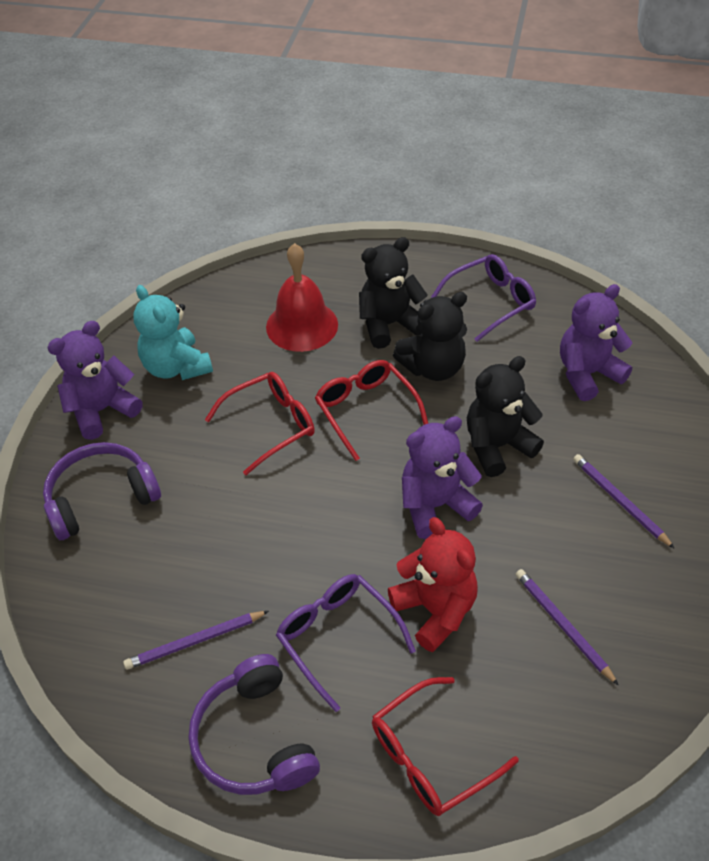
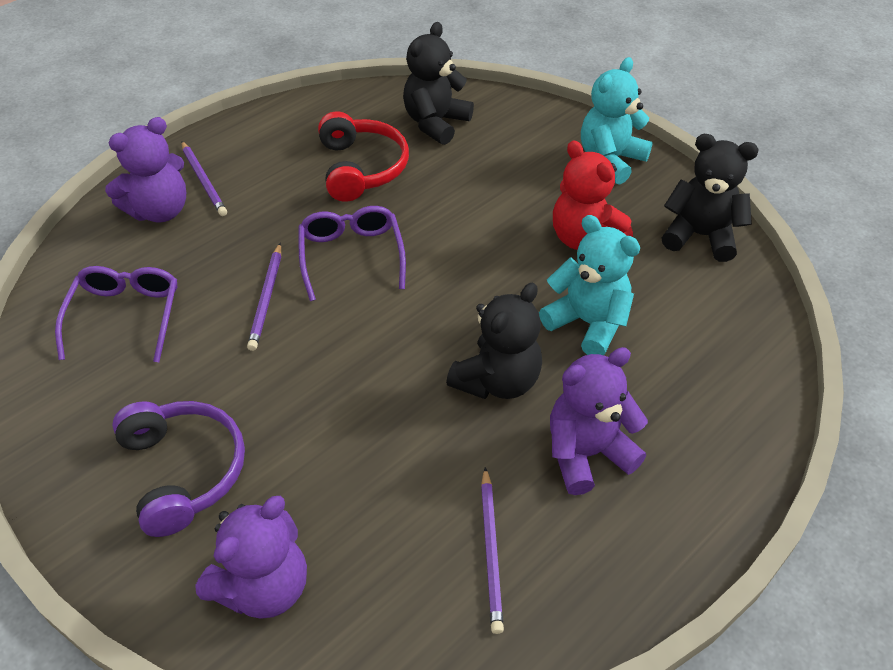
purple headphones: 2 -> 1
red bell: 1 -> 0
red glasses: 3 -> 0
red headphones: 0 -> 1
turquoise teddy bear: 1 -> 2

